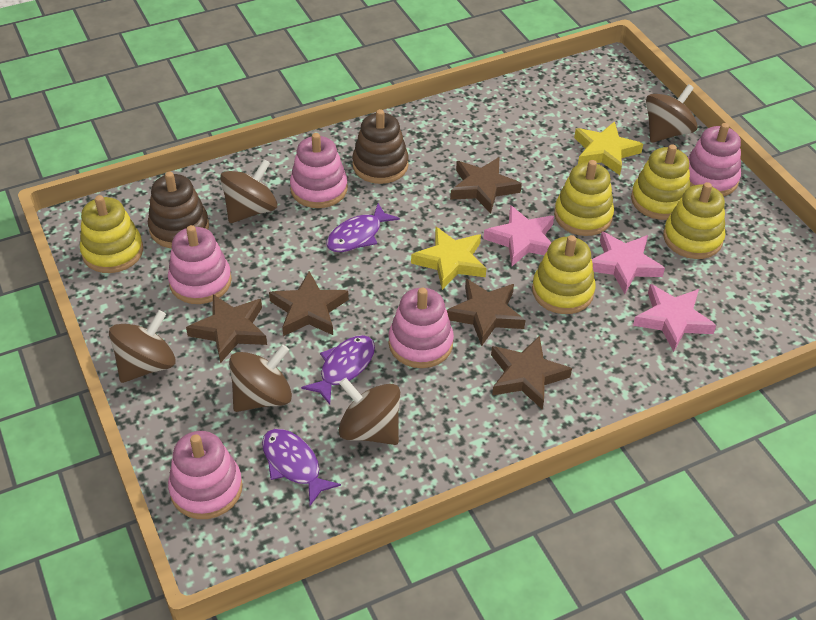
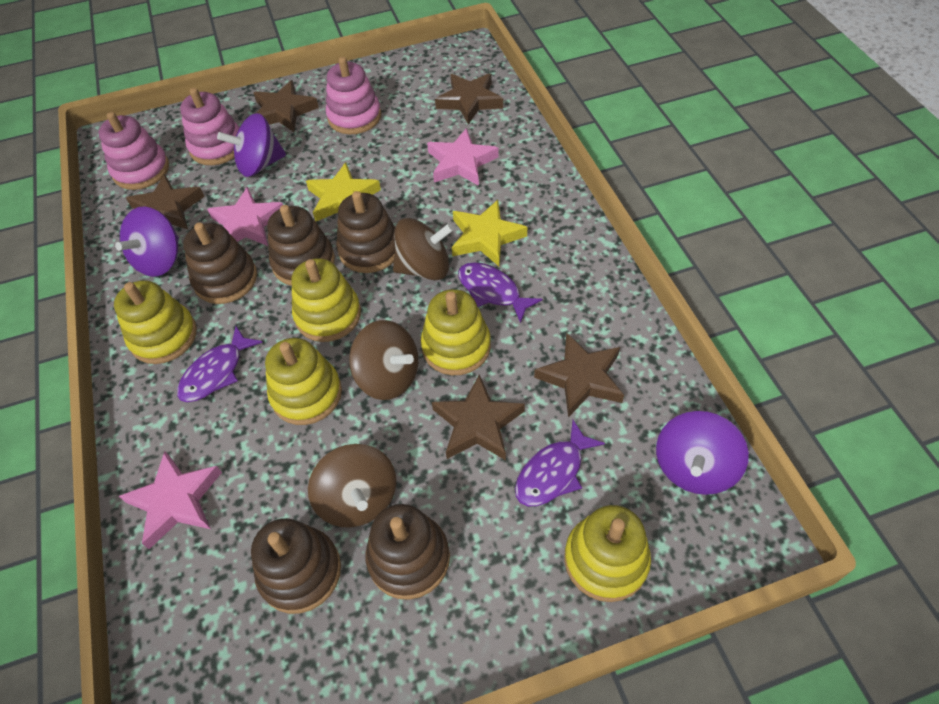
brown spinning top: 5 -> 3
brown stacking toy: 2 -> 5
pink stacking toy: 5 -> 3
purple spinning top: 0 -> 3

